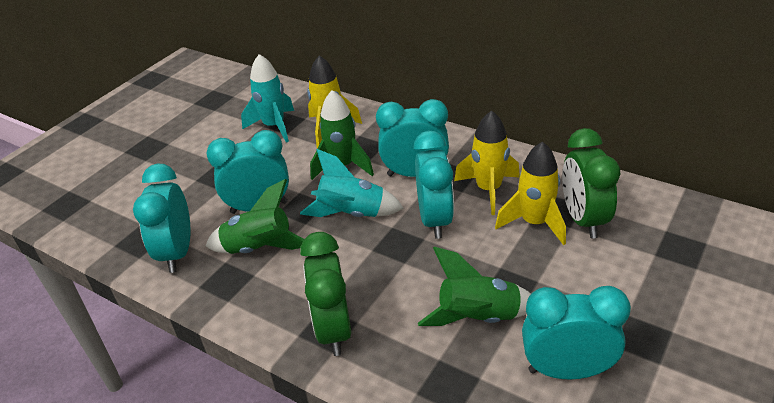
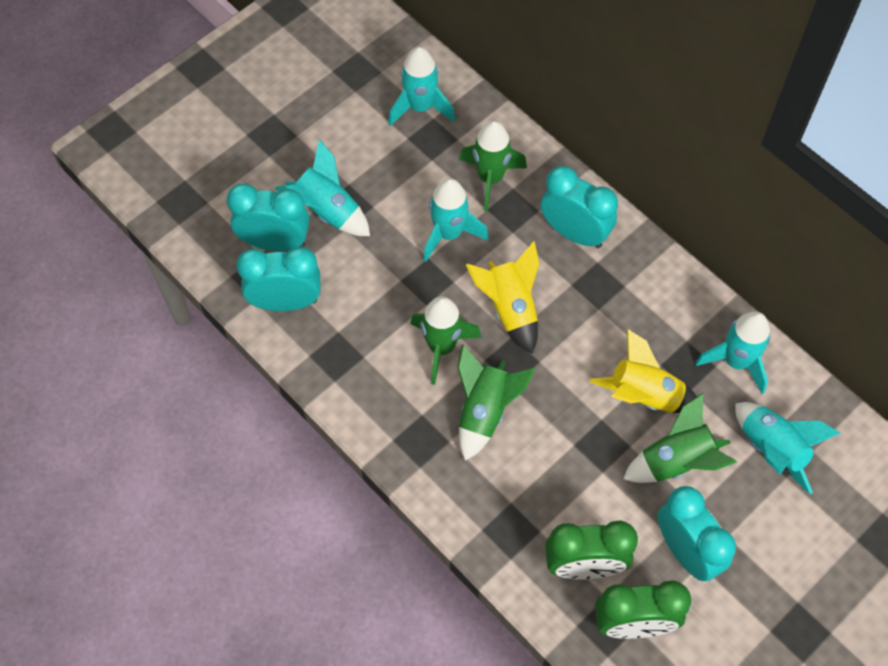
green rocket: 3 -> 4
turquoise clock: 5 -> 4
turquoise rocket: 2 -> 5
yellow rocket: 3 -> 2

